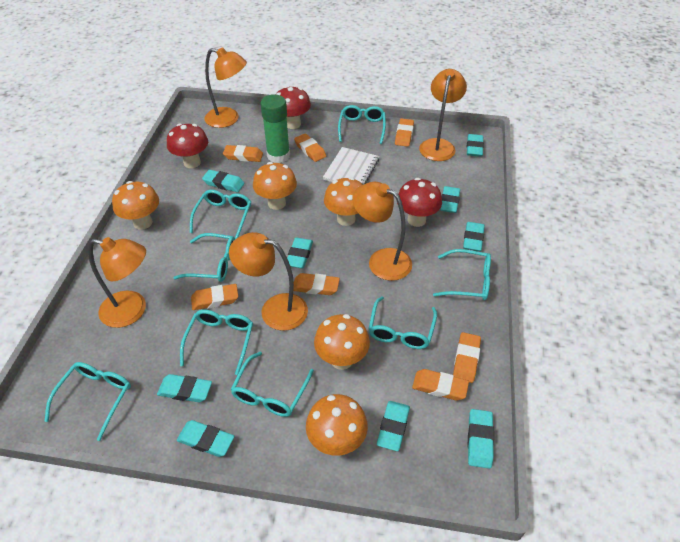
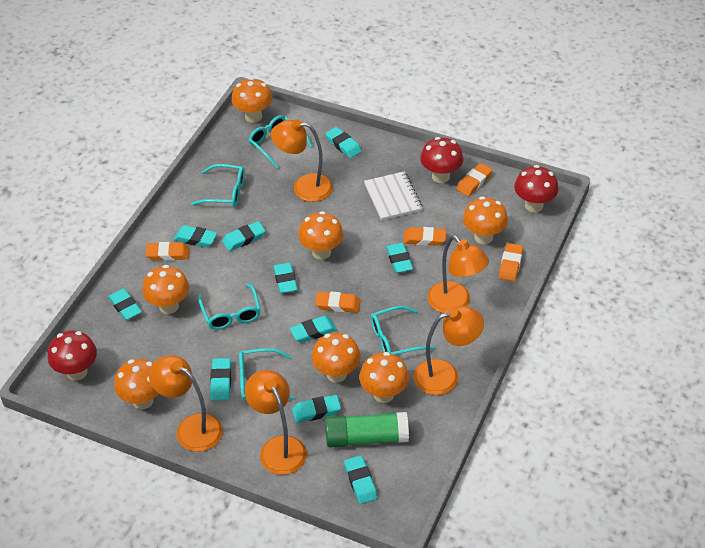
orange eraser: 7 -> 5
orange mushroom: 5 -> 7
turquoise eraser: 9 -> 10
turquoise glasses: 8 -> 5

